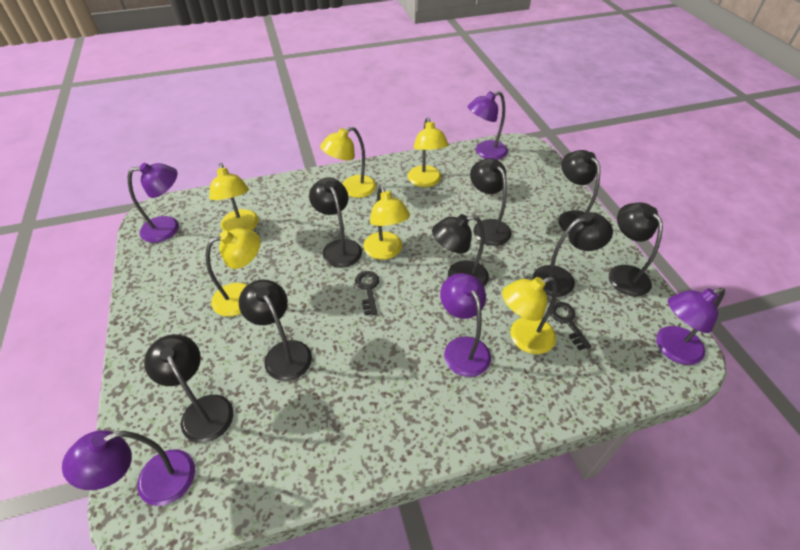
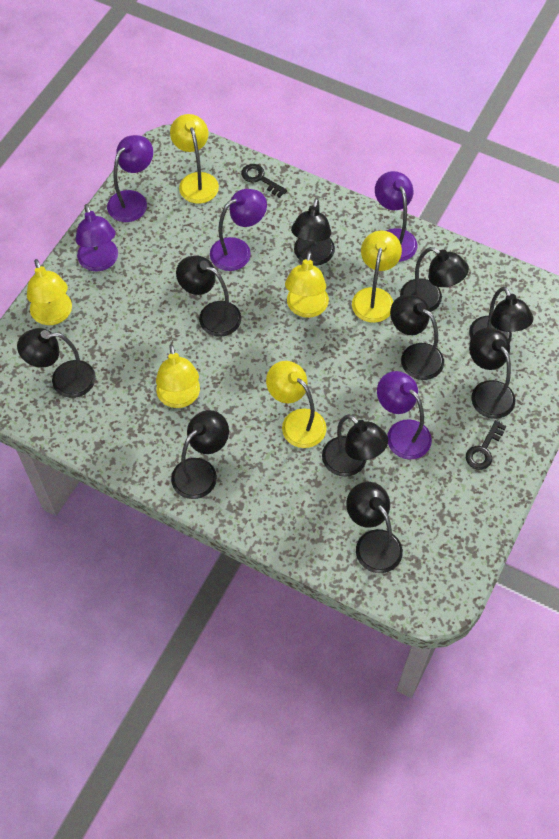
black lamp: 8 -> 10

